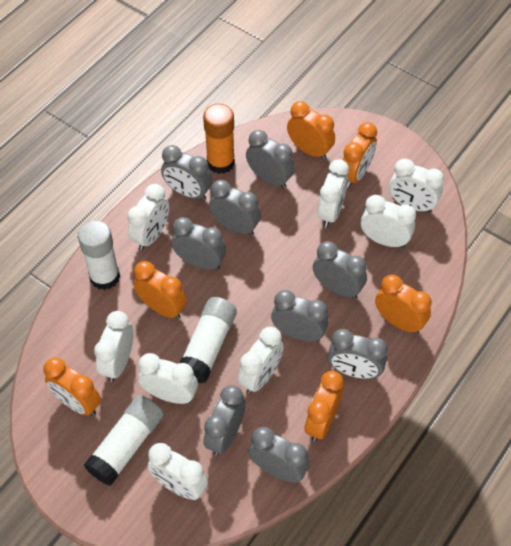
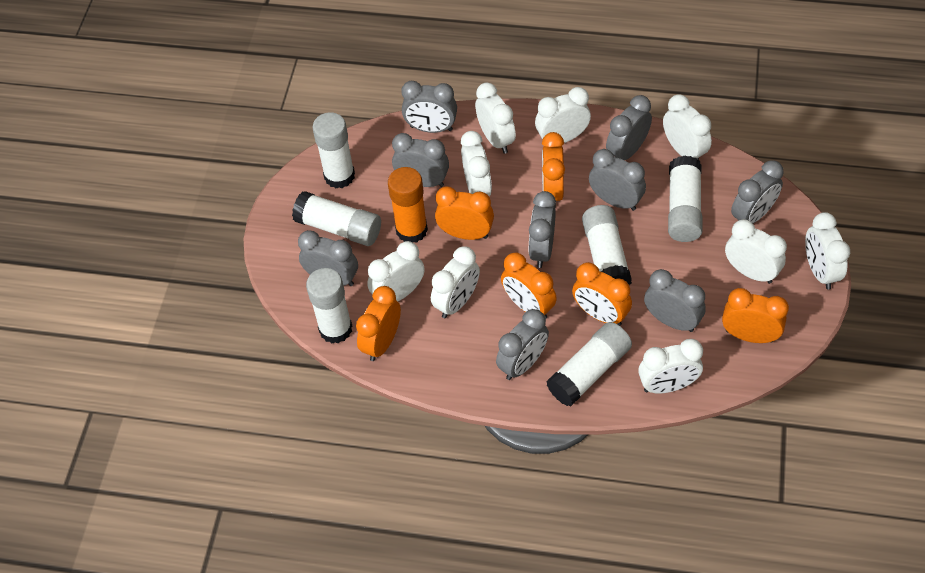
white clock: 8 -> 9
white glue stick: 3 -> 6

